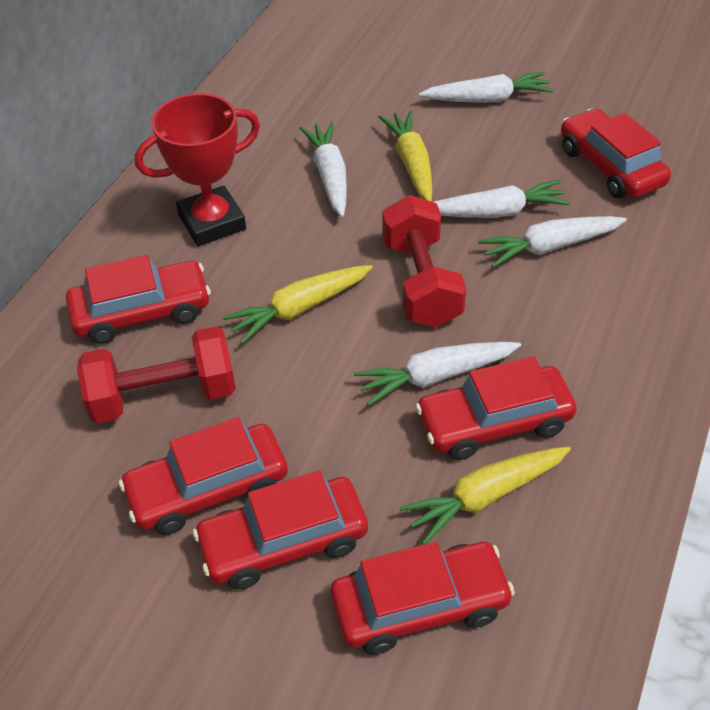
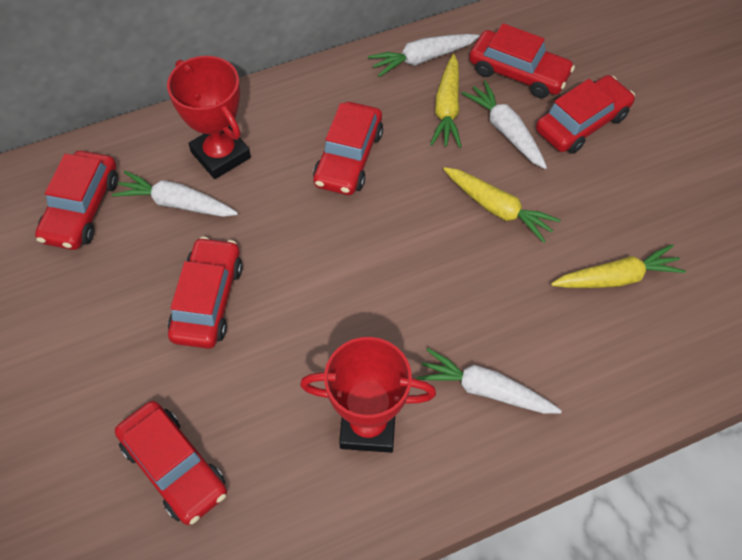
red dumbbell: 2 -> 0
red trophy: 1 -> 2
white carrot: 5 -> 4

